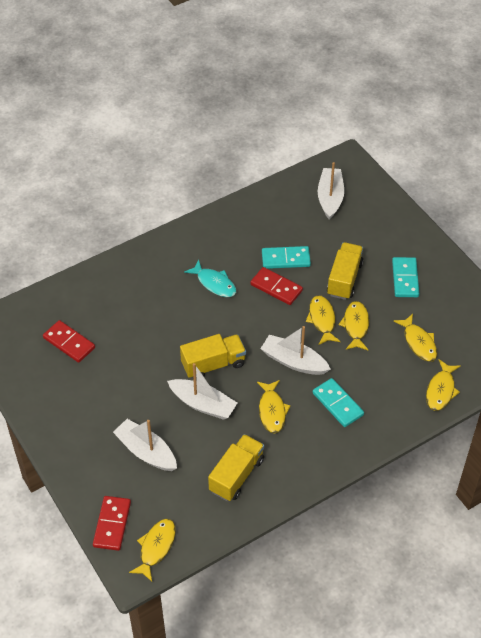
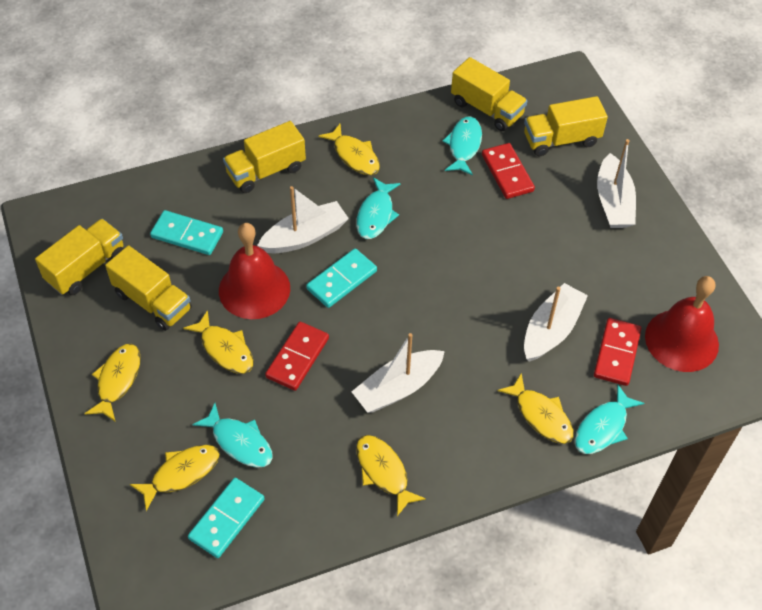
red bell: 0 -> 2
turquoise fish: 1 -> 4
yellow truck: 3 -> 5

